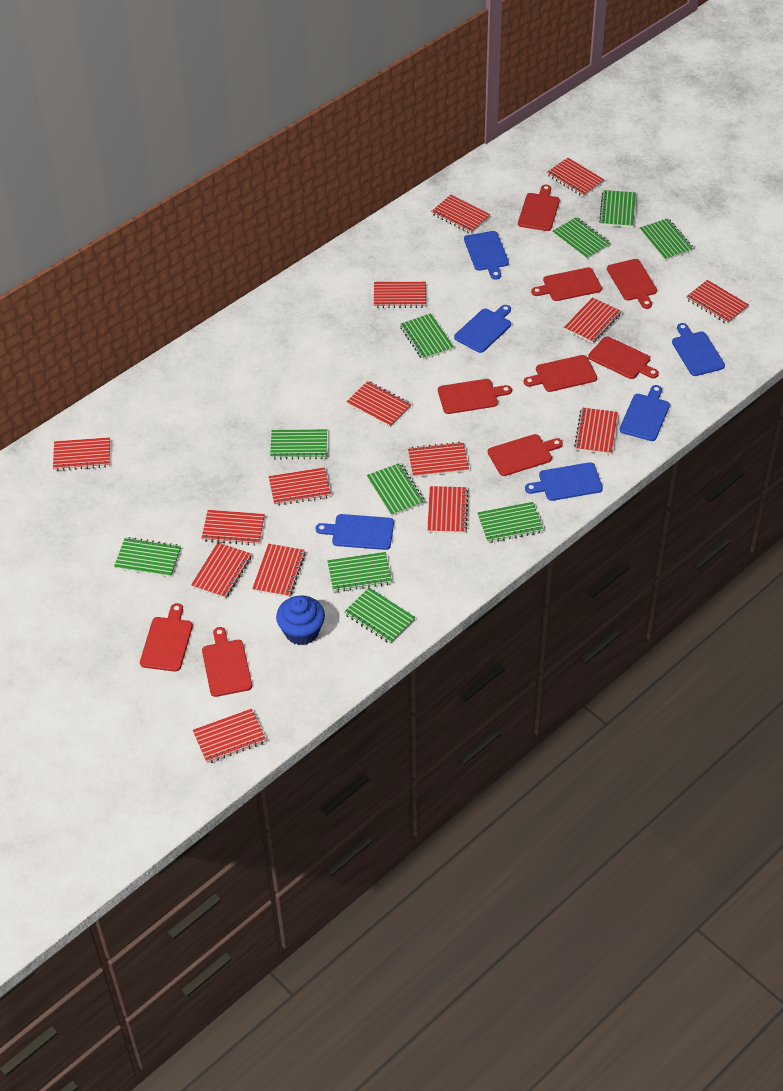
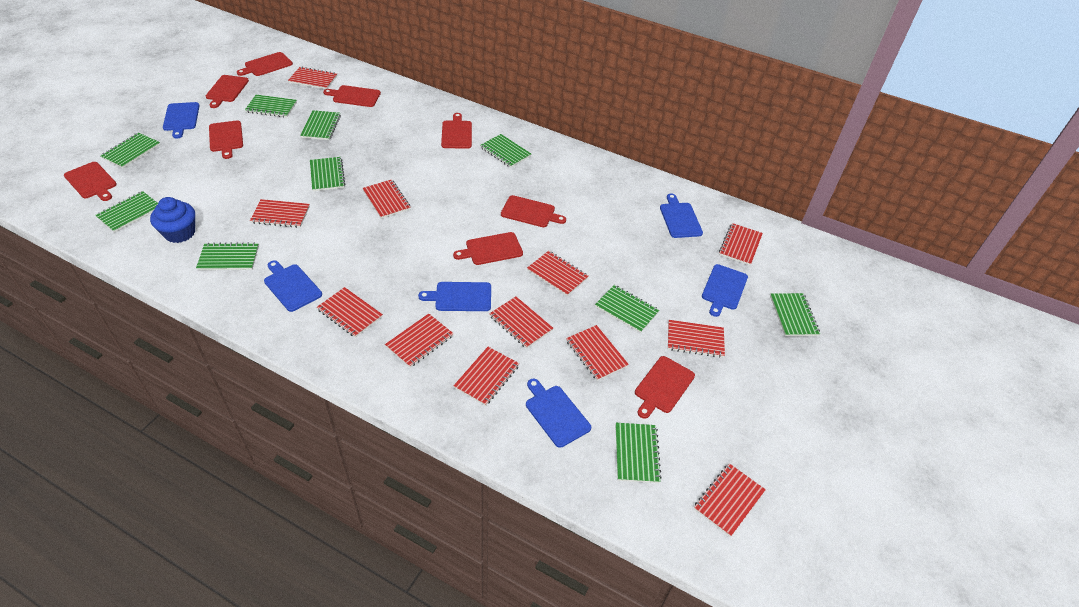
red notebook: 15 -> 12

